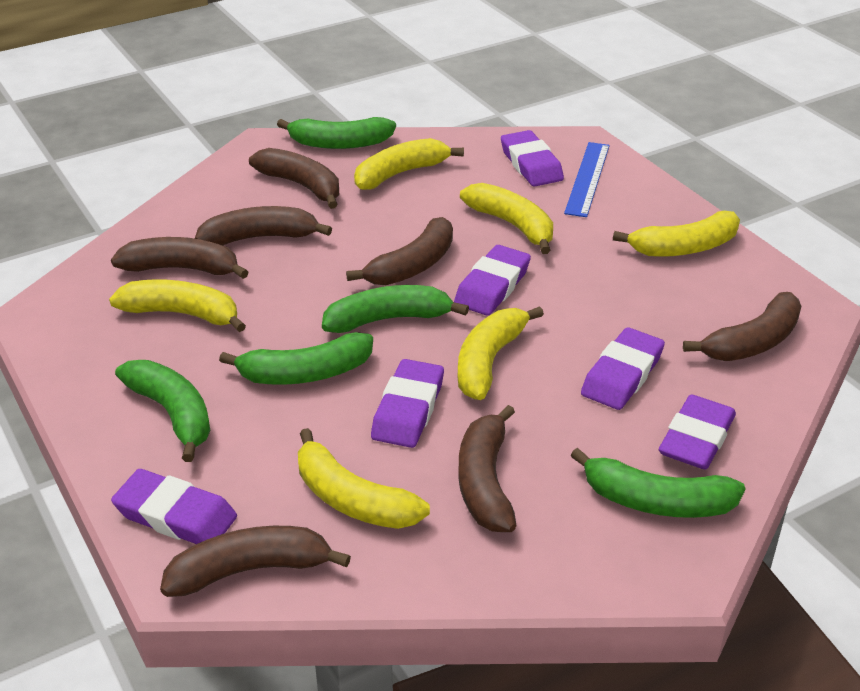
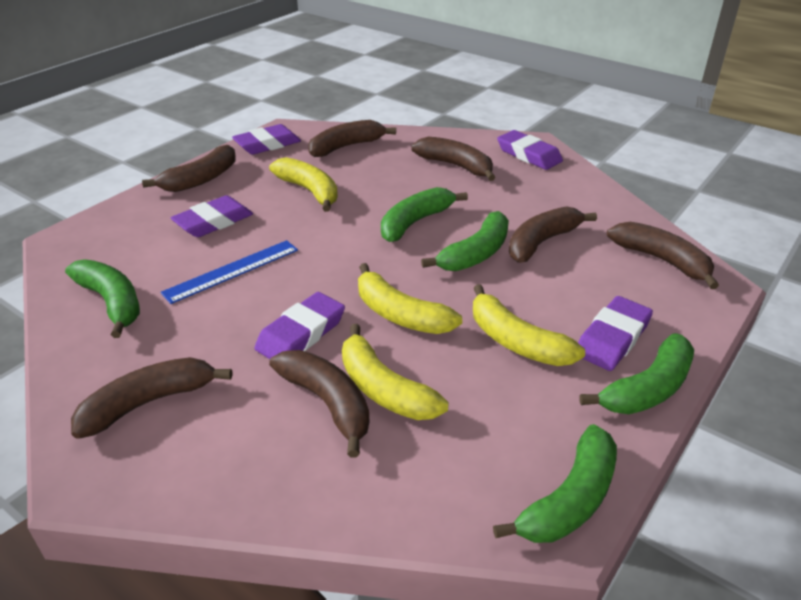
purple eraser: 6 -> 5
yellow banana: 6 -> 4

